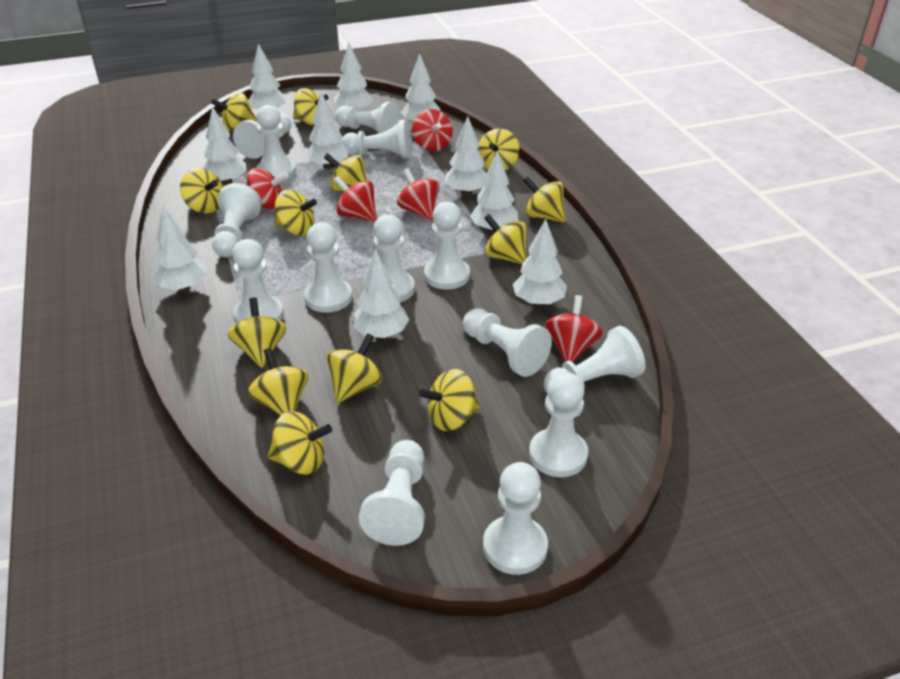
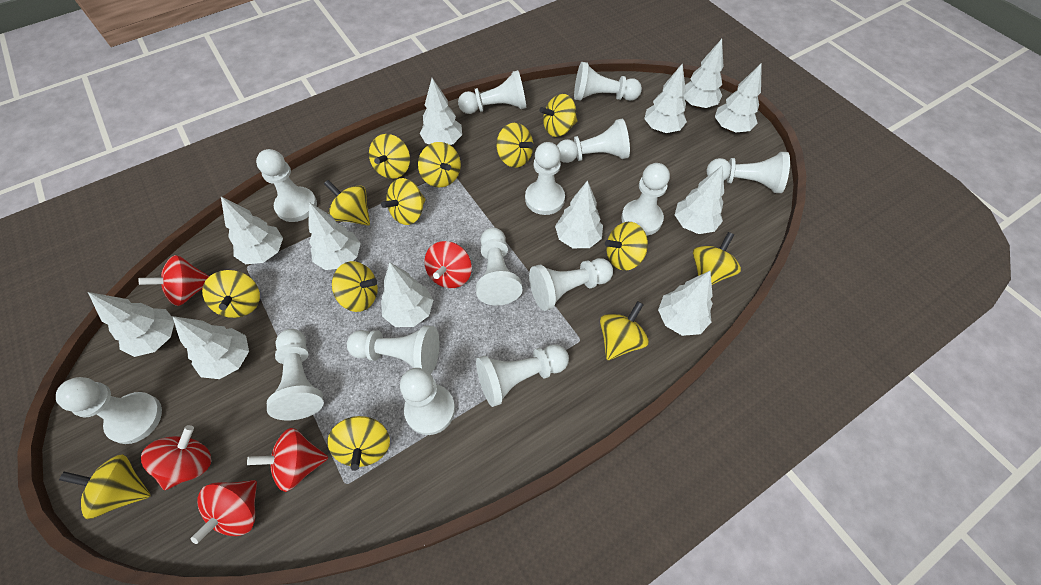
white tree: 10 -> 12

